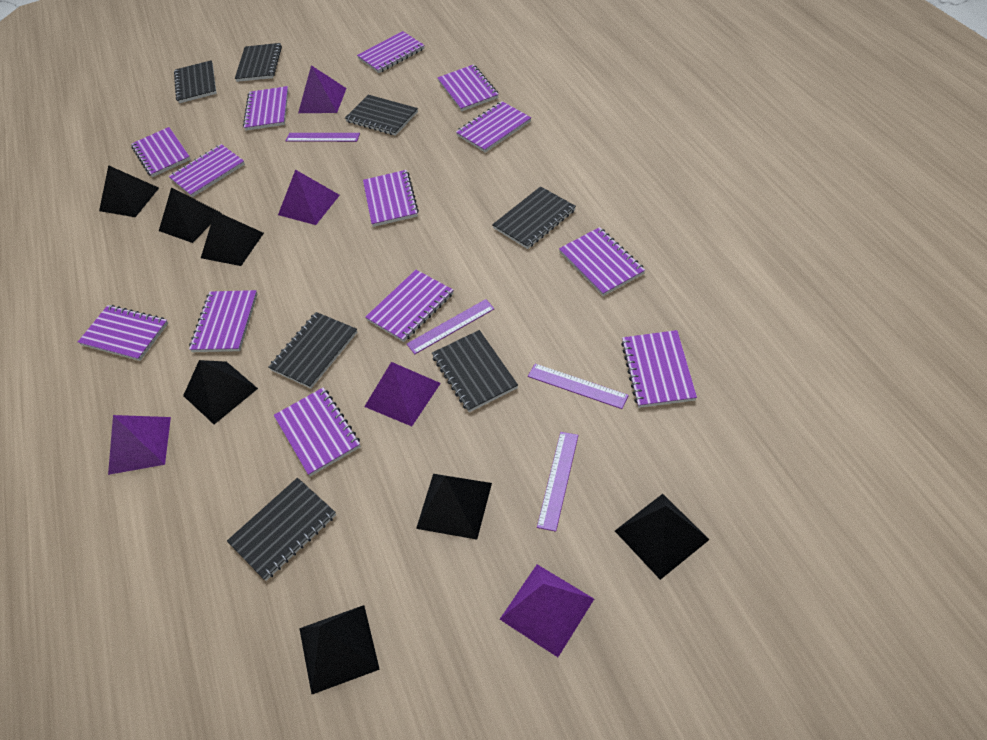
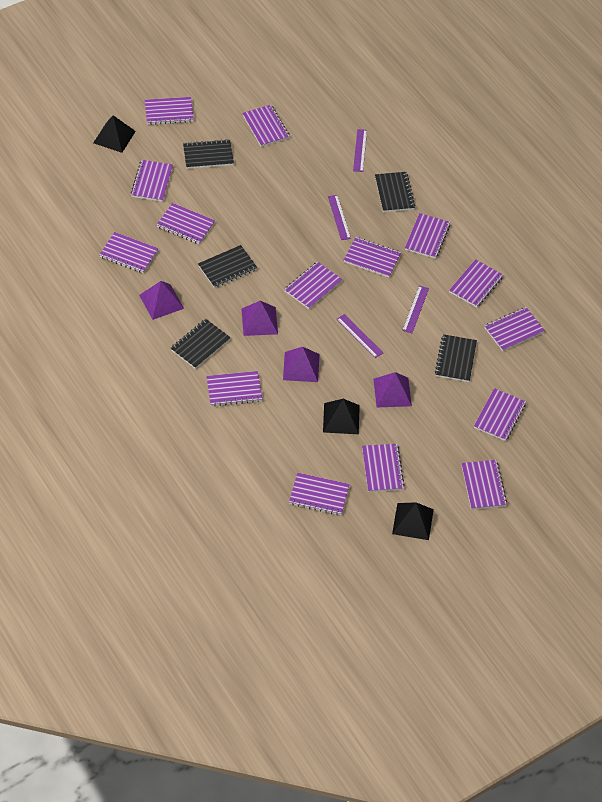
black notebook: 7 -> 5
black pyramid: 7 -> 3
purple notebook: 13 -> 15
purple pyramid: 5 -> 4

